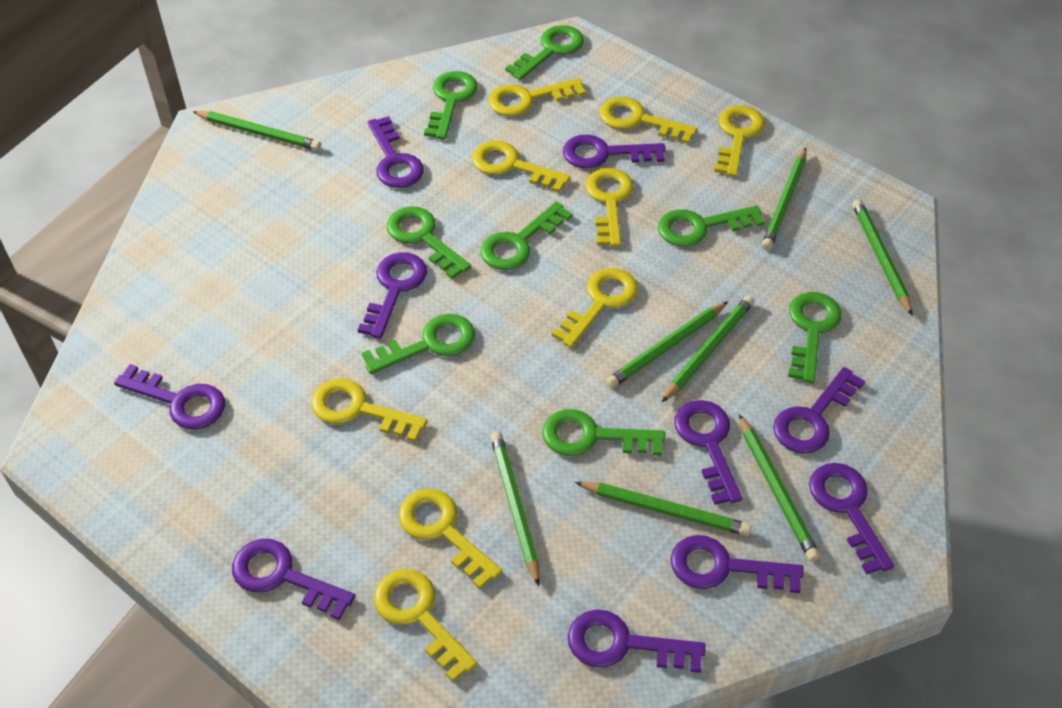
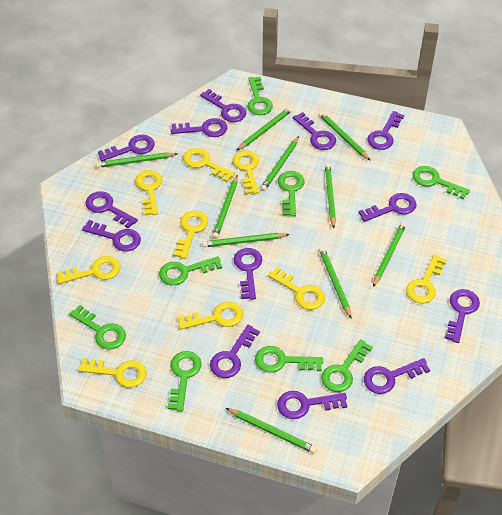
green pencil: 8 -> 10
purple key: 10 -> 13

